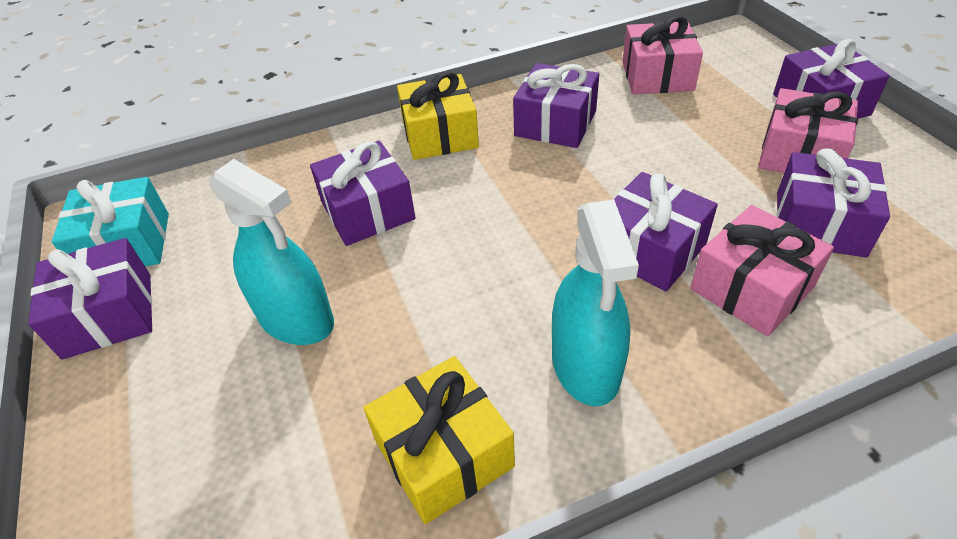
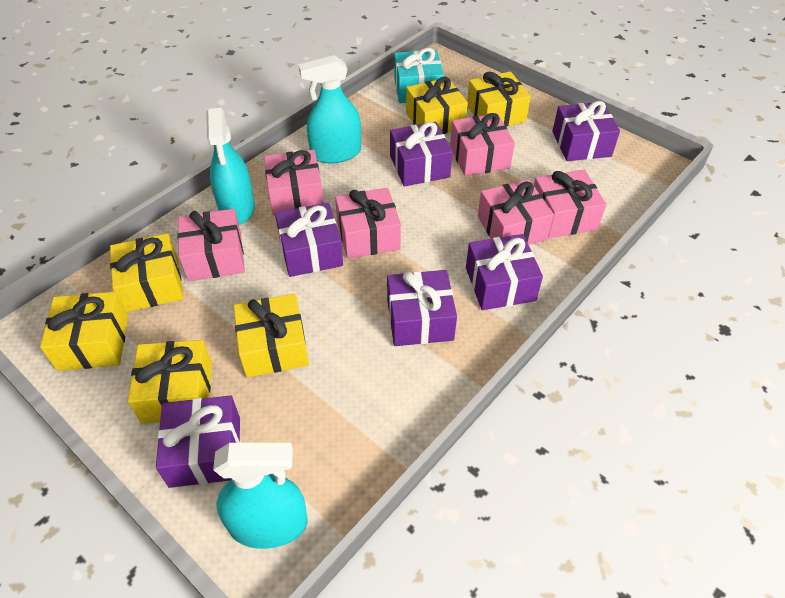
pink gift: 3 -> 6
turquoise spray bottle: 2 -> 3
yellow gift: 2 -> 6

